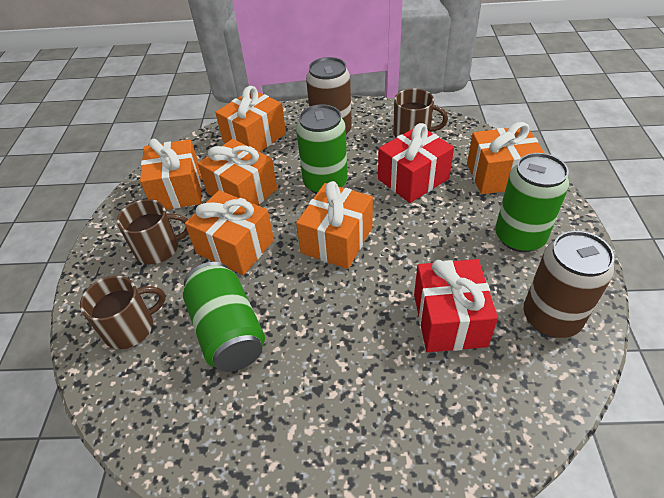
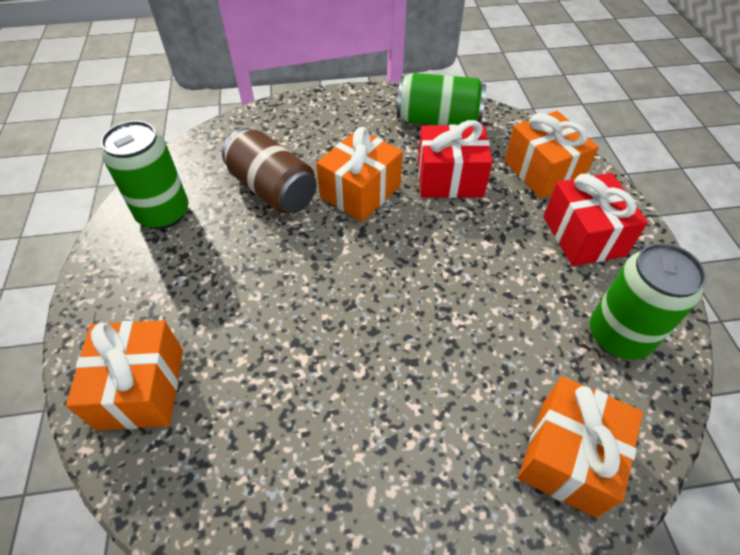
brown can: 2 -> 1
brown mug: 3 -> 0
orange gift: 6 -> 4

